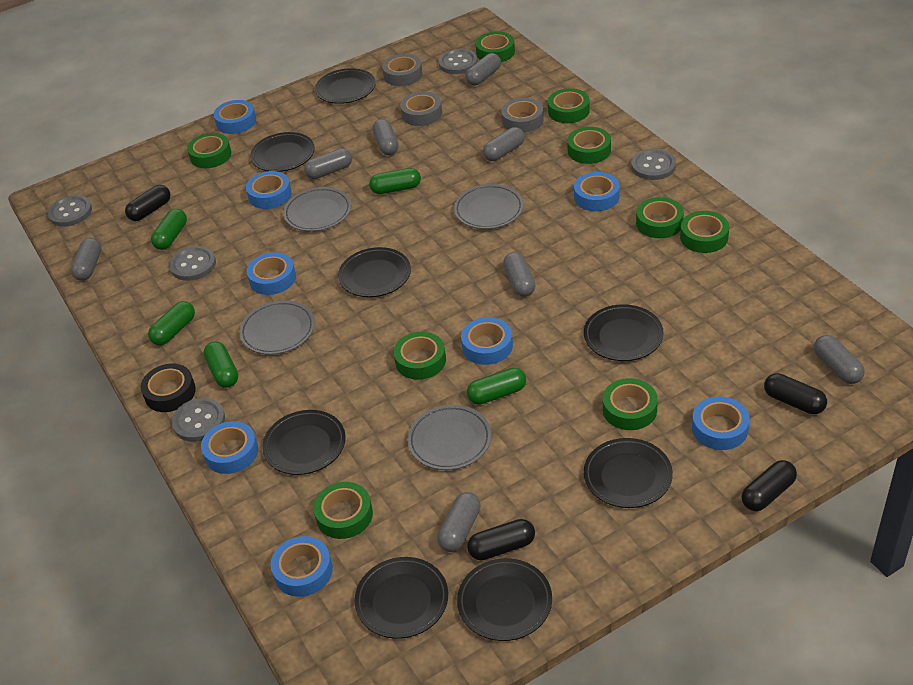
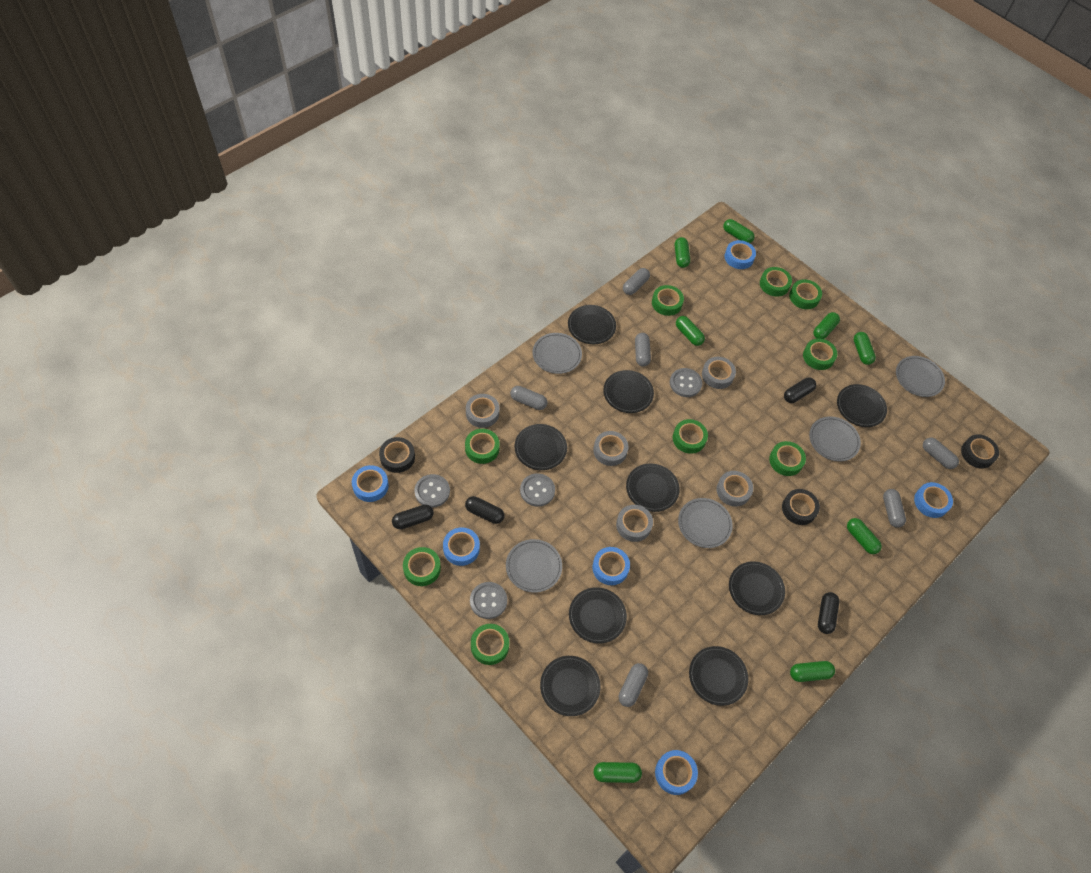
black plate: 8 -> 9
black tape: 1 -> 3
blue tape: 8 -> 6
green capsule: 5 -> 8
grey button: 5 -> 4
grey capsule: 8 -> 6
grey plate: 4 -> 5
grey tape: 3 -> 5

